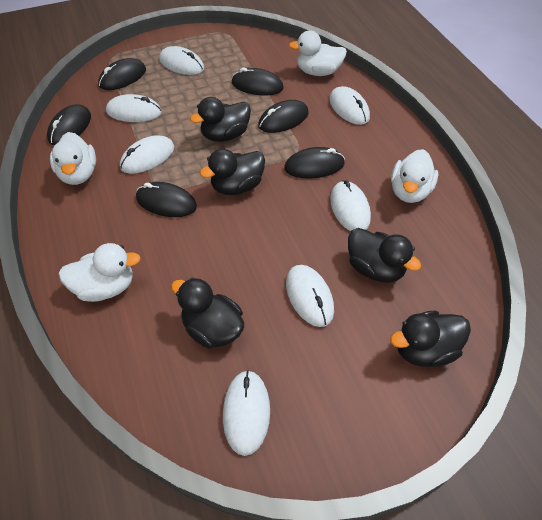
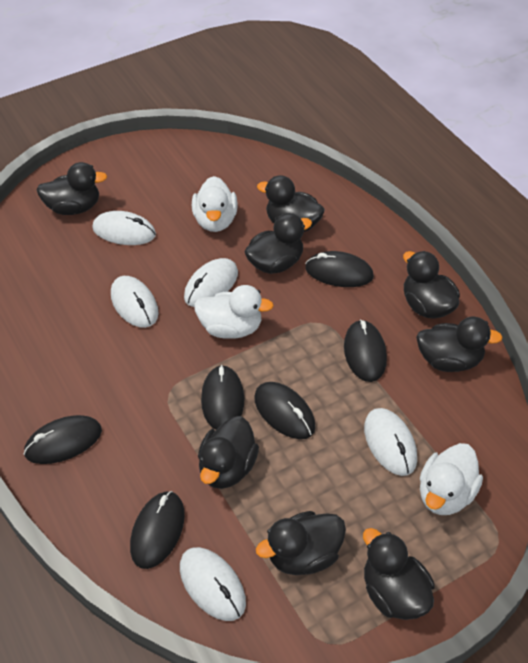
black duck: 5 -> 8
white duck: 4 -> 3
white mouse: 7 -> 5

